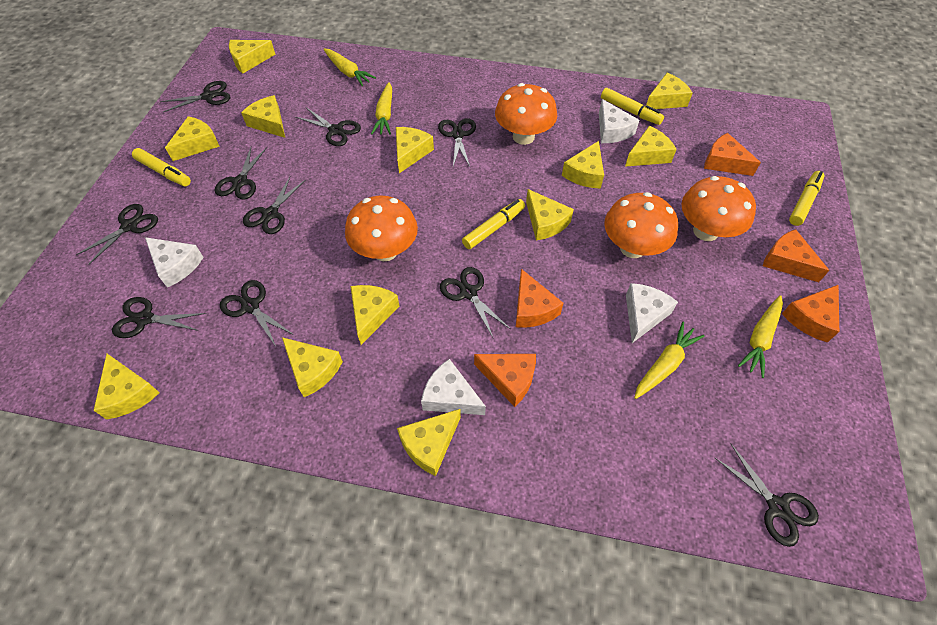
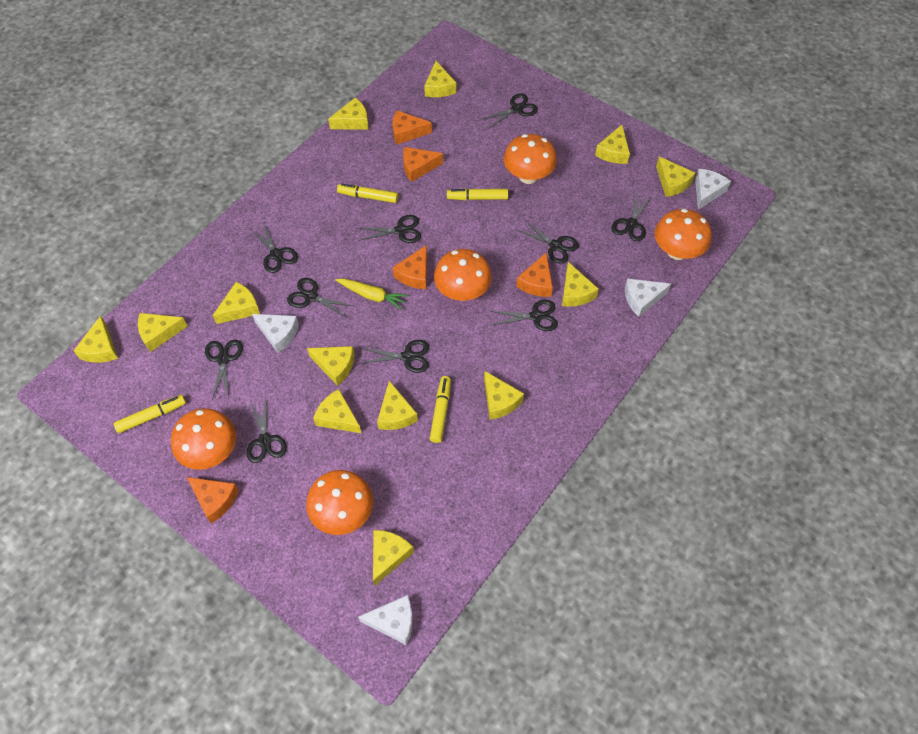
orange mushroom: 4 -> 5
yellow carrot: 4 -> 1
yellow cheese: 12 -> 13

